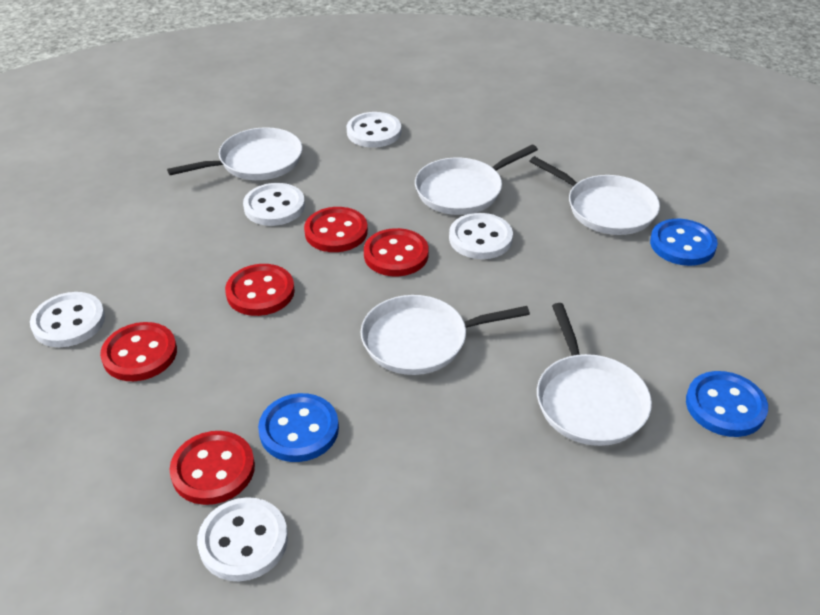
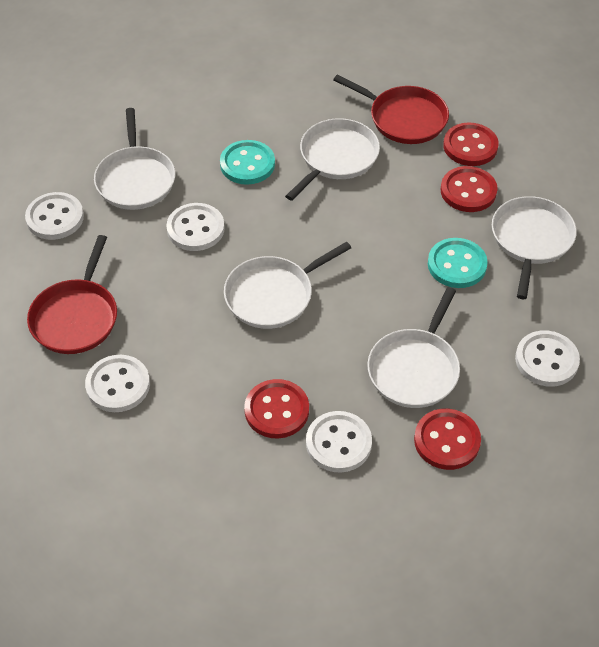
blue button: 3 -> 0
red button: 5 -> 4
red pan: 0 -> 2
turquoise button: 0 -> 2

